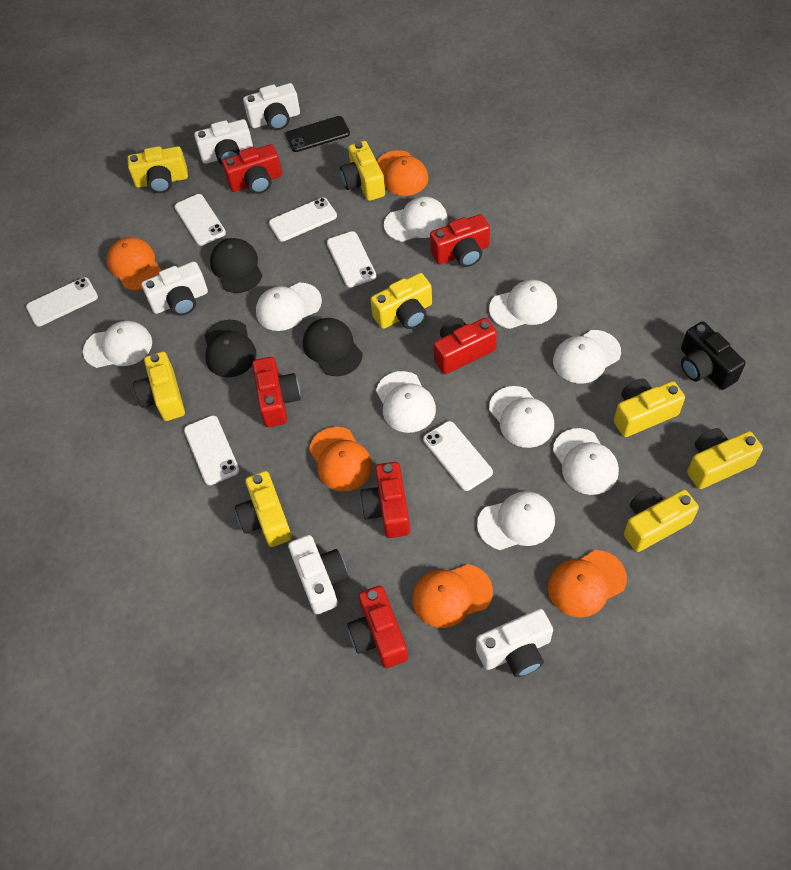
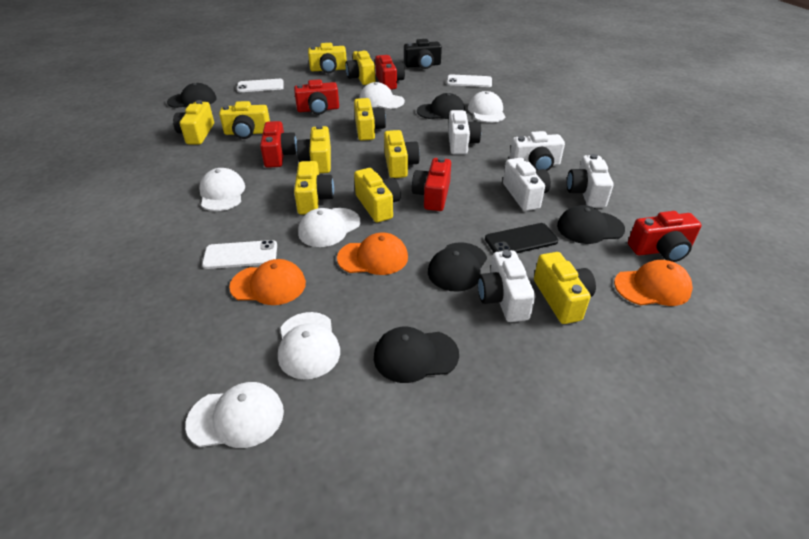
black cap: 3 -> 5
orange cap: 5 -> 3
red camera: 6 -> 5
white cap: 9 -> 6
white phone: 6 -> 3
yellow camera: 8 -> 10

